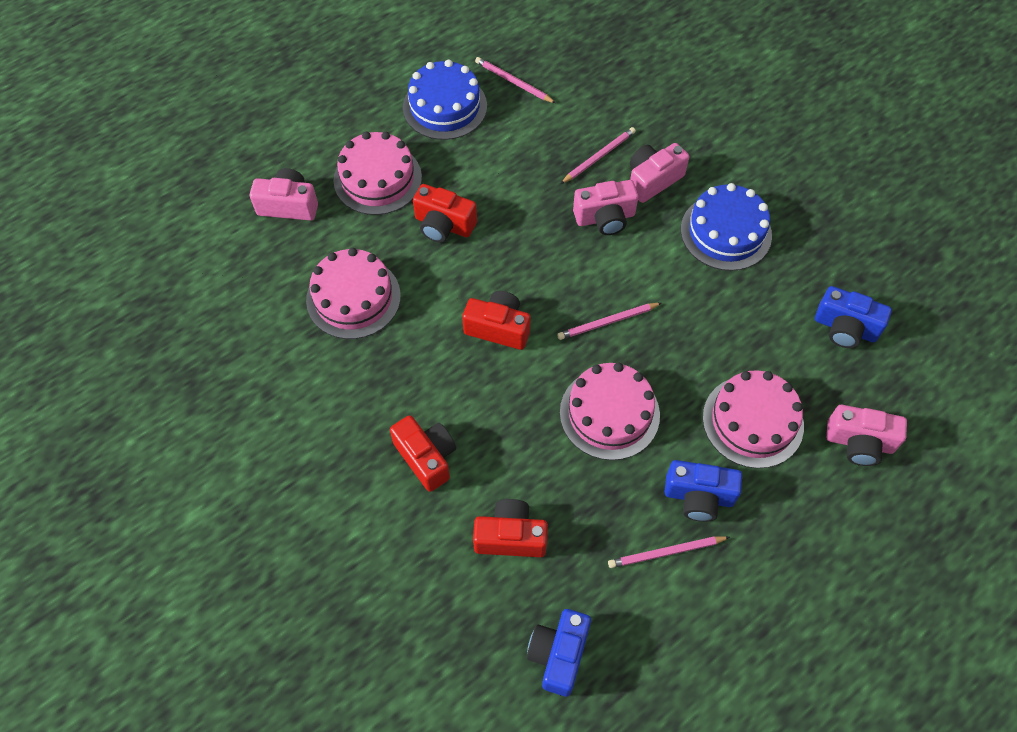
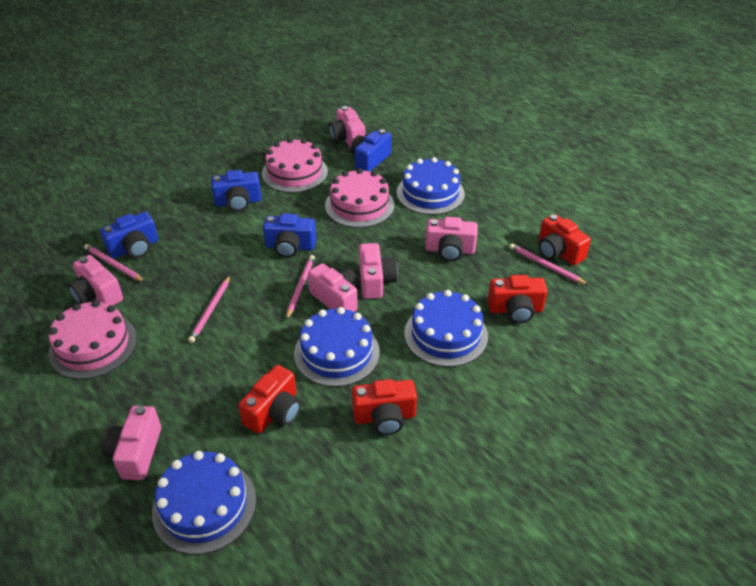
blue cake: 2 -> 4
blue camera: 3 -> 4
pink cake: 4 -> 3
pink camera: 4 -> 6

